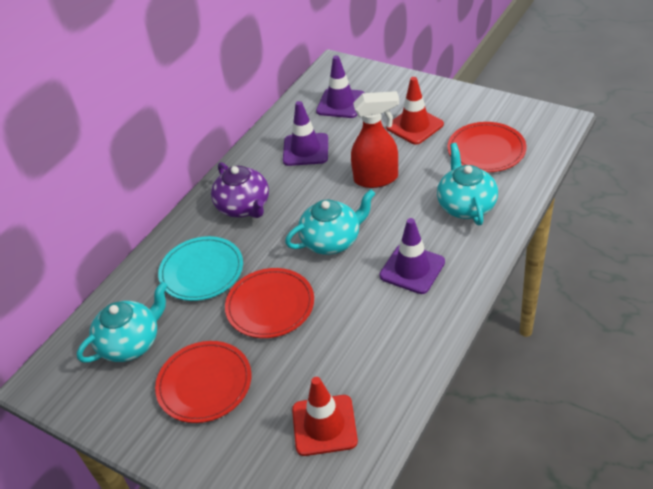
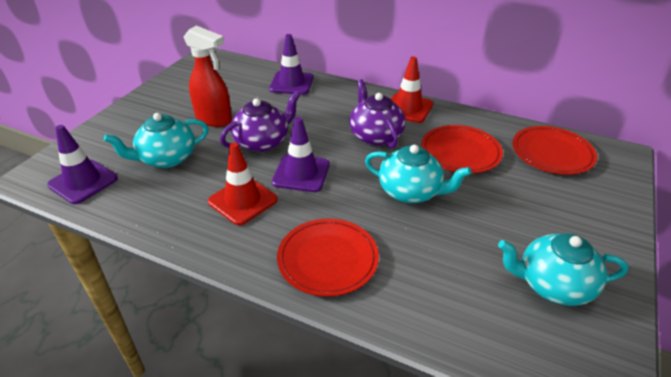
purple teapot: 1 -> 2
turquoise plate: 1 -> 0

